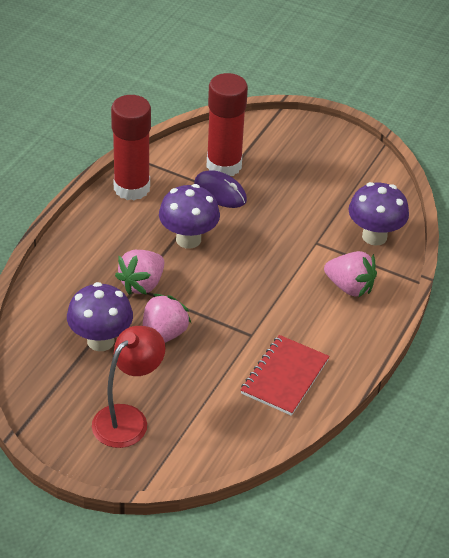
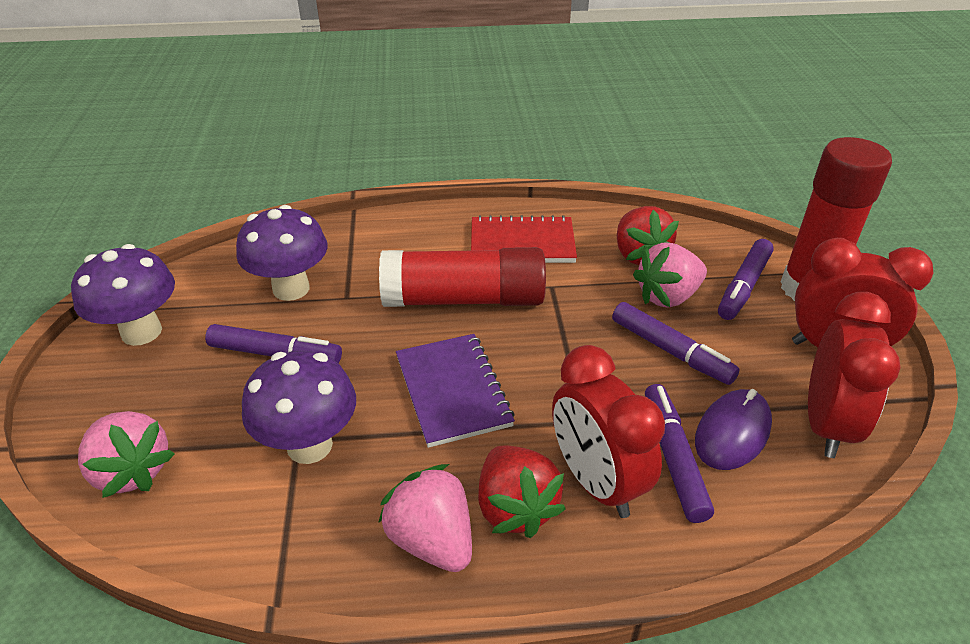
purple marker: 0 -> 4
purple notebook: 0 -> 1
red clock: 0 -> 3
red lamp: 1 -> 0
red strawberry: 0 -> 2

